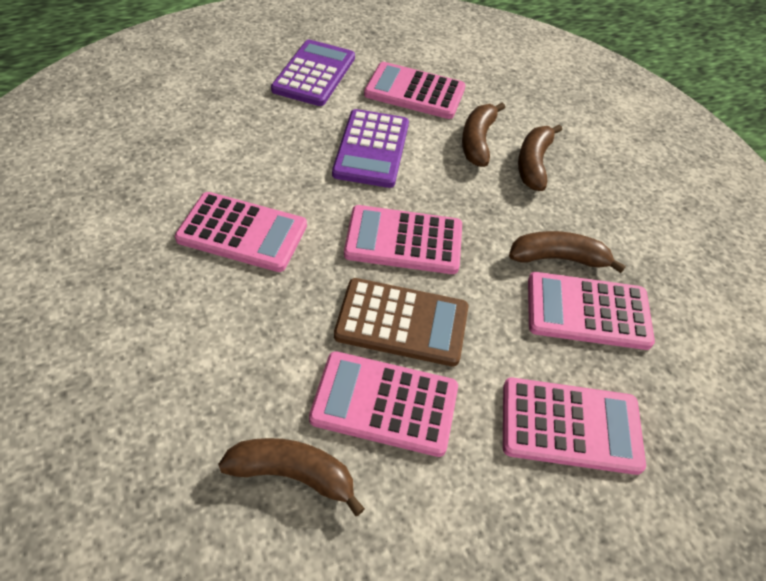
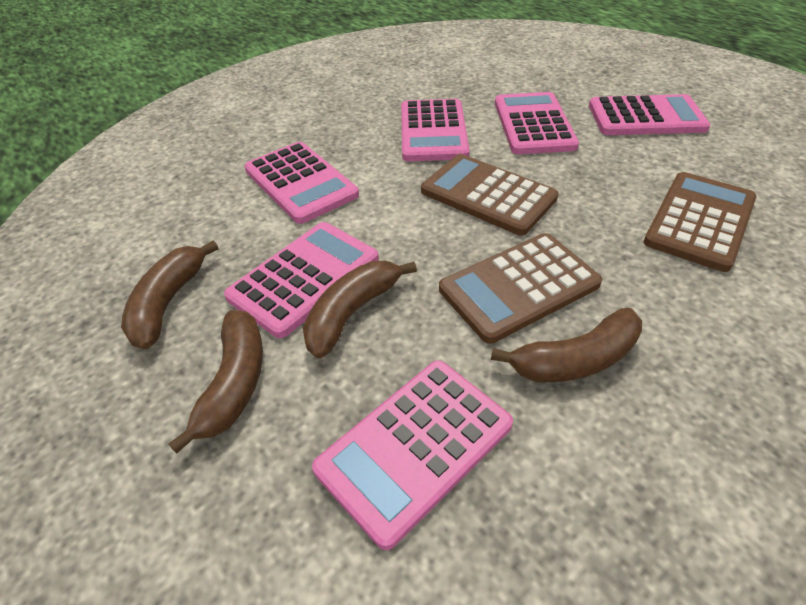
brown calculator: 1 -> 3
purple calculator: 2 -> 0

